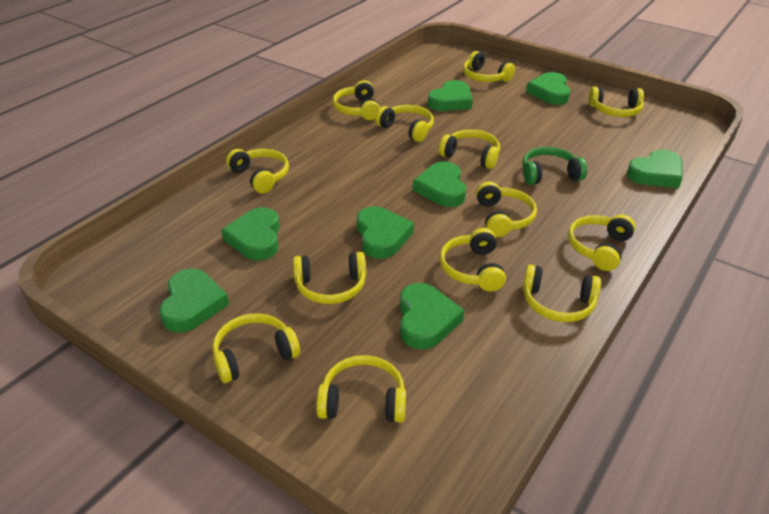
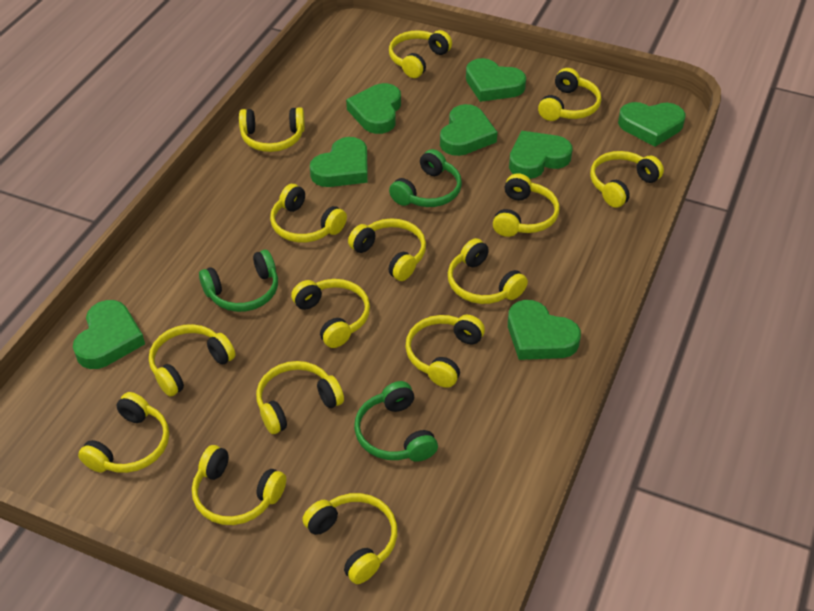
green headphones: 1 -> 3
yellow headphones: 13 -> 15

